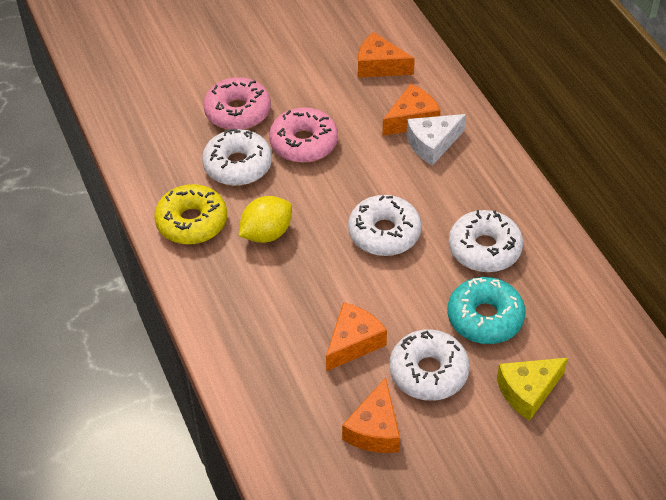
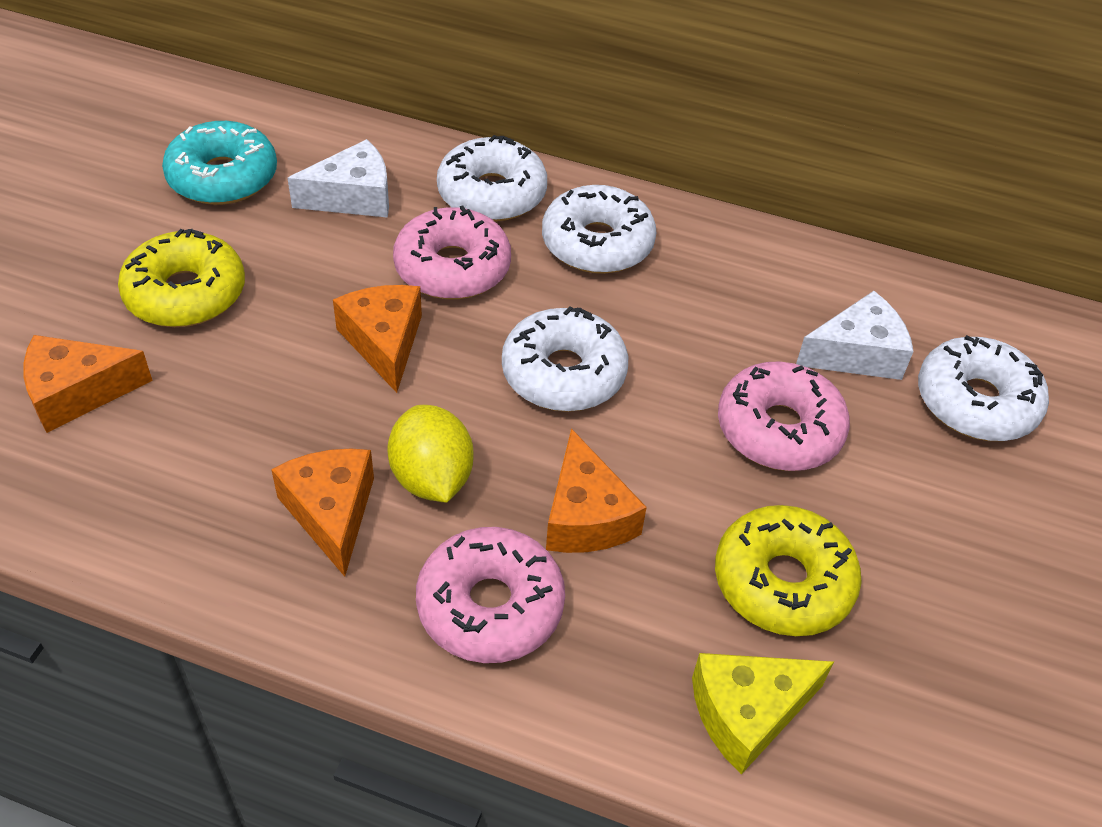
pink donut: 2 -> 3
white cheese: 1 -> 2
yellow donut: 1 -> 2

